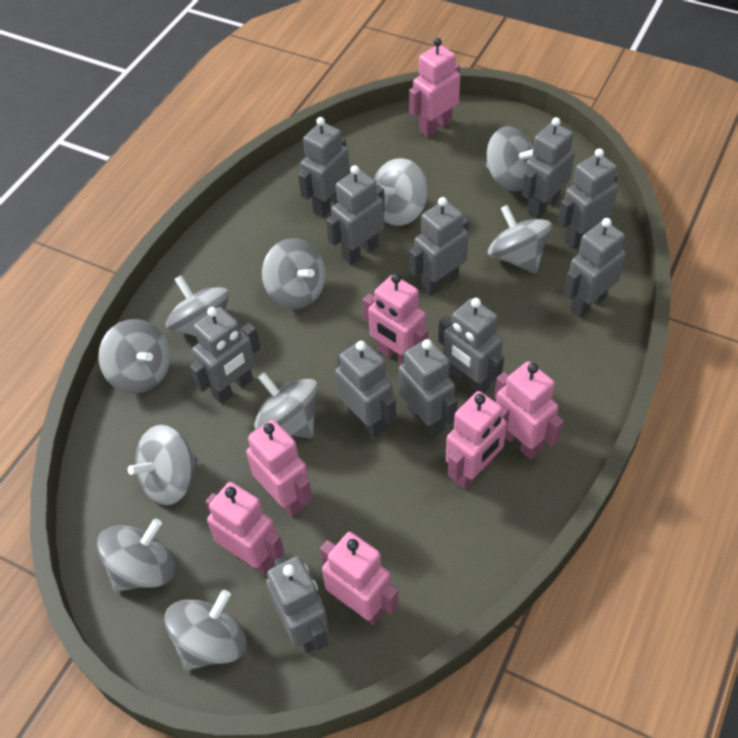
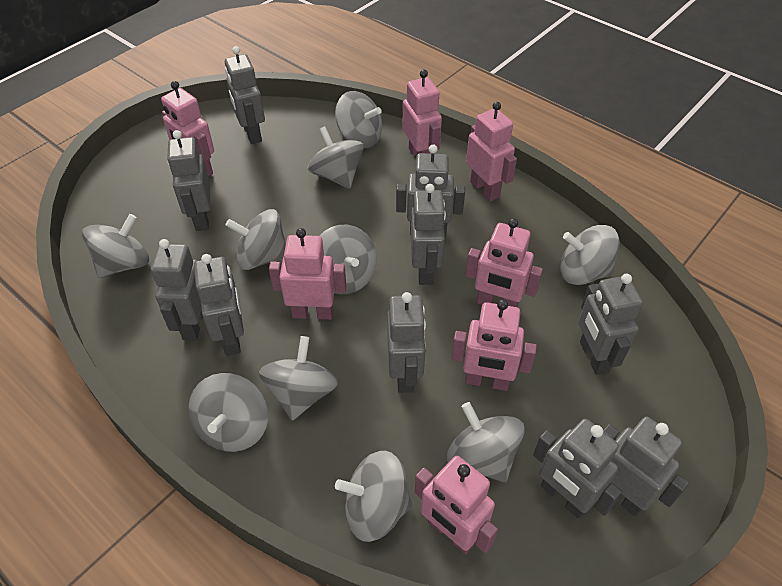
grey robot: 11 -> 10

